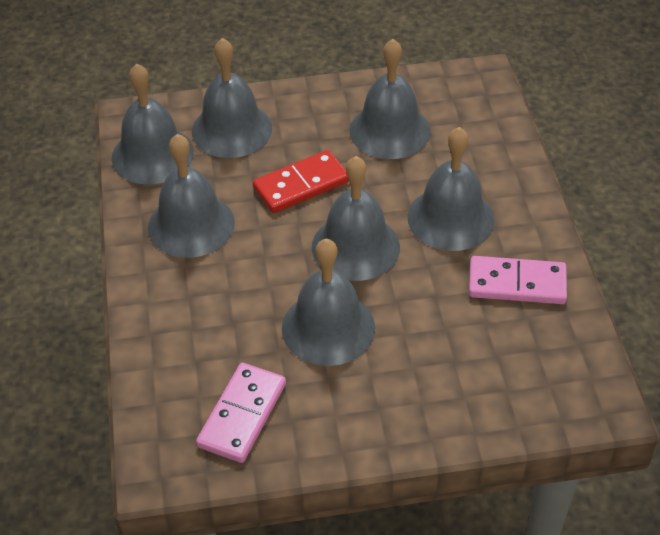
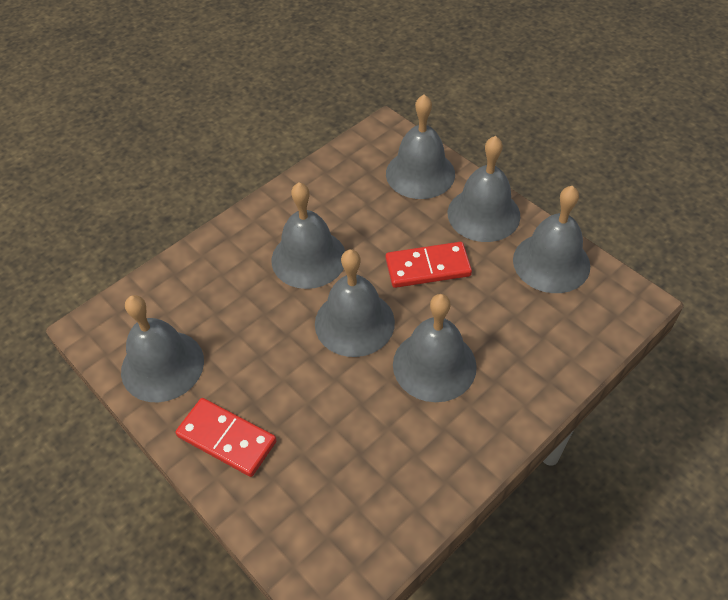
pink domino: 2 -> 0
red domino: 1 -> 2

